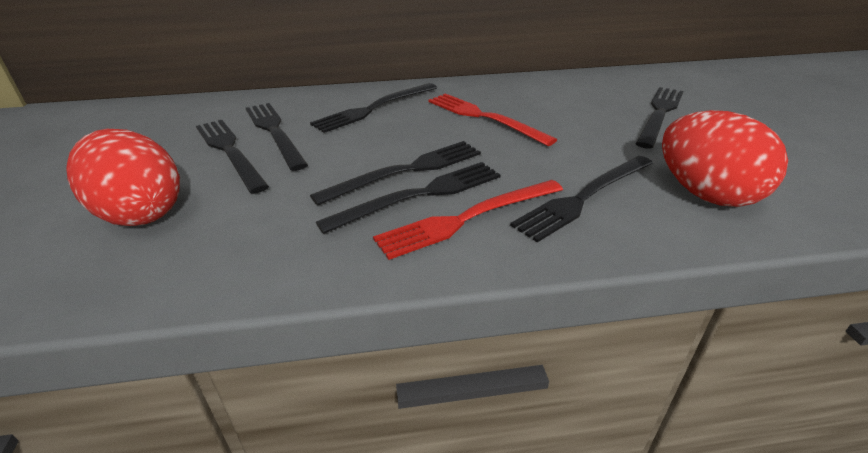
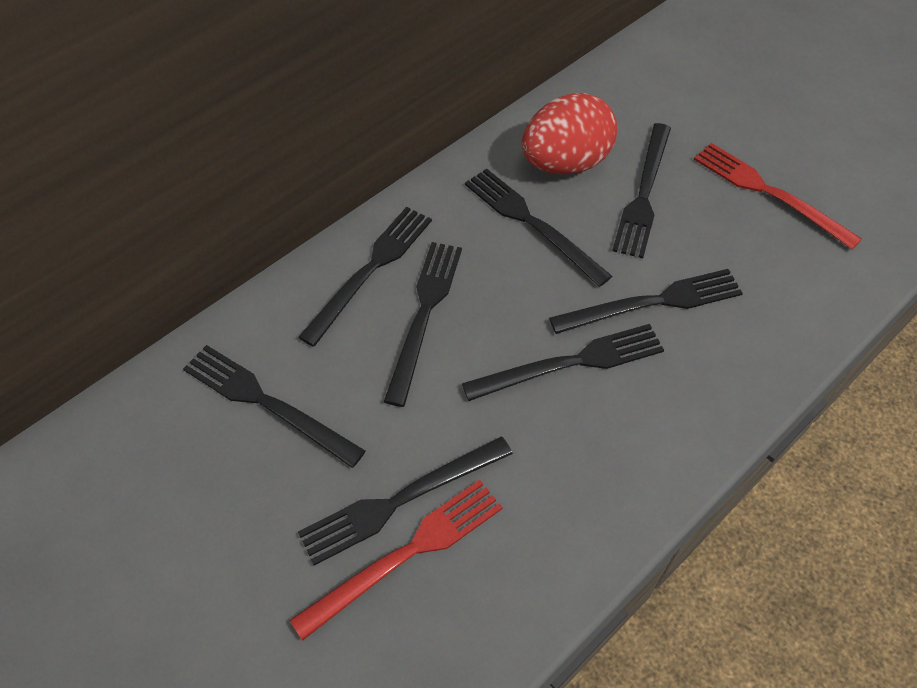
black fork: 7 -> 8
red egg: 2 -> 1

